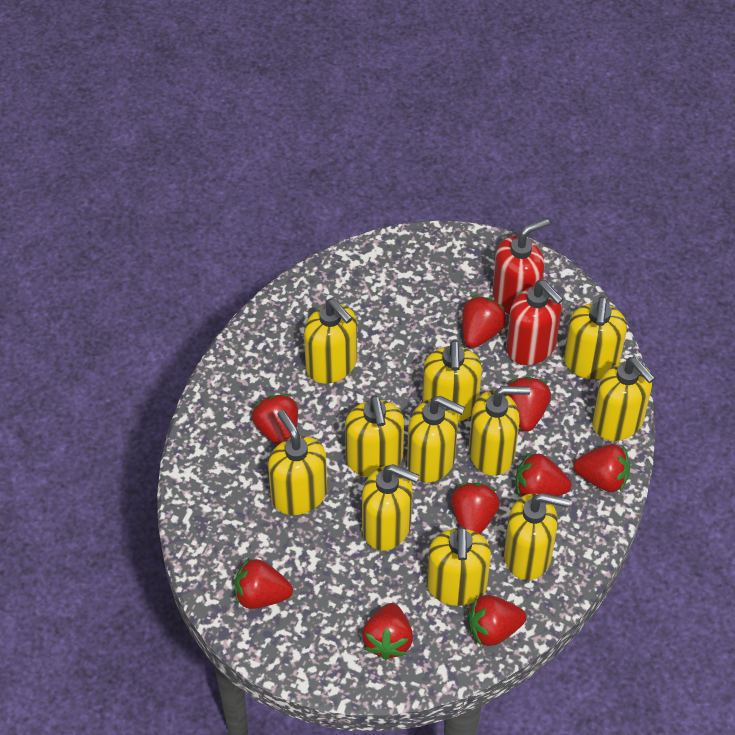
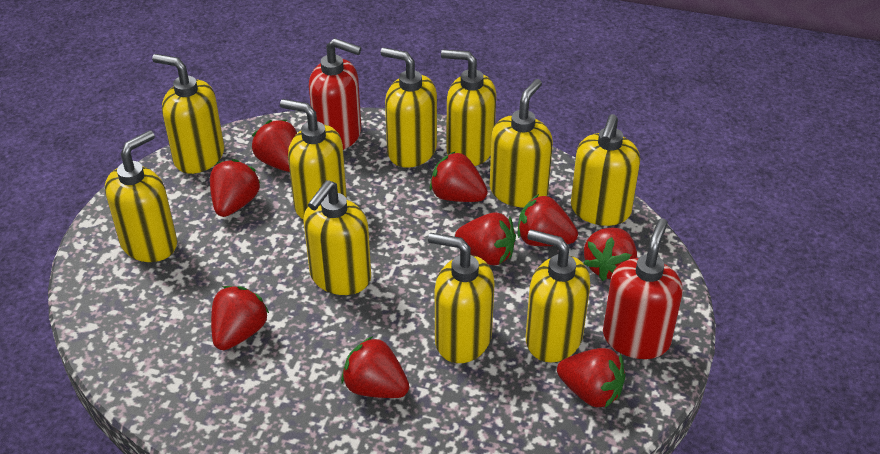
yellow soap dispenser: 11 -> 10

